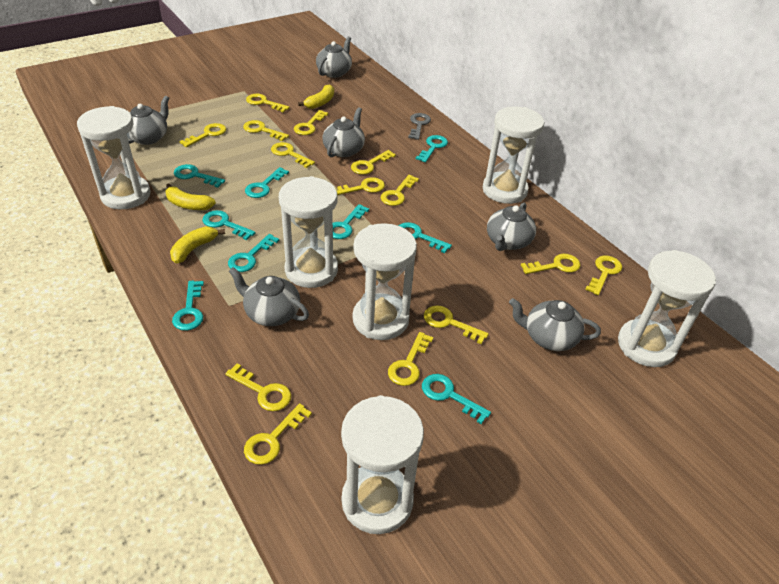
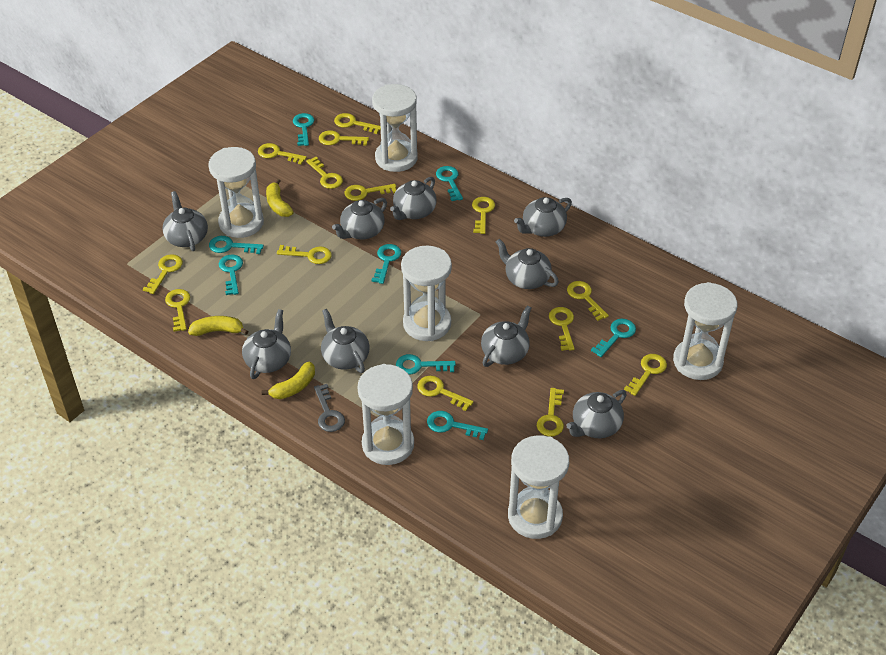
grey teapot: 6 -> 9
turquoise key: 9 -> 8

